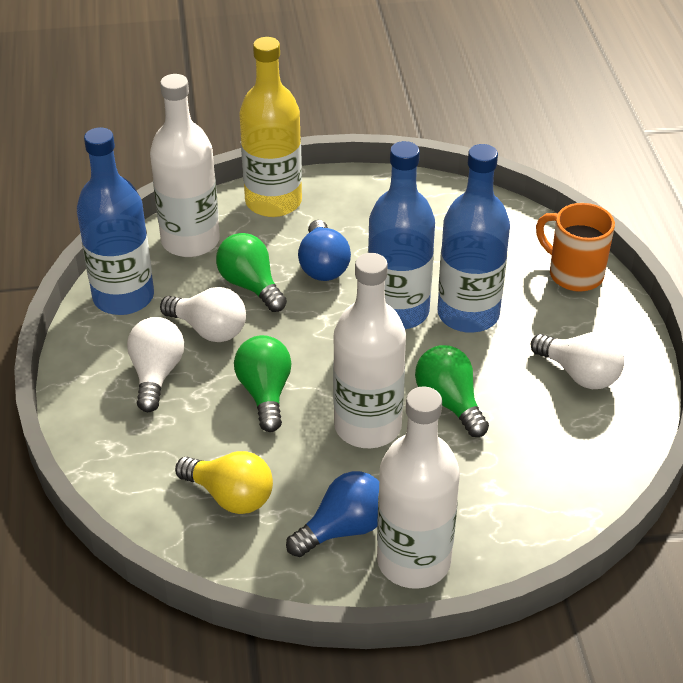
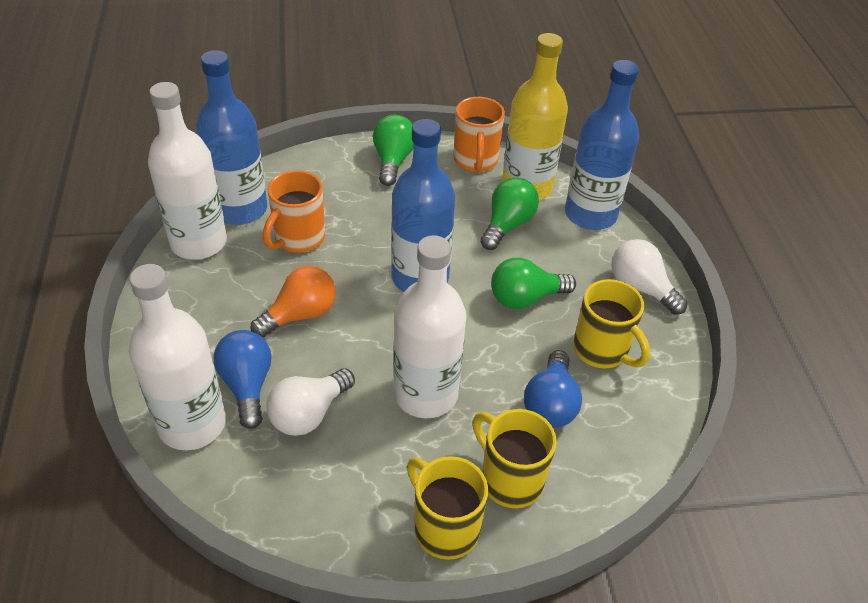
orange light bulb: 0 -> 1
orange mug: 1 -> 2
white light bulb: 3 -> 2
yellow light bulb: 1 -> 0
yellow mug: 0 -> 3

